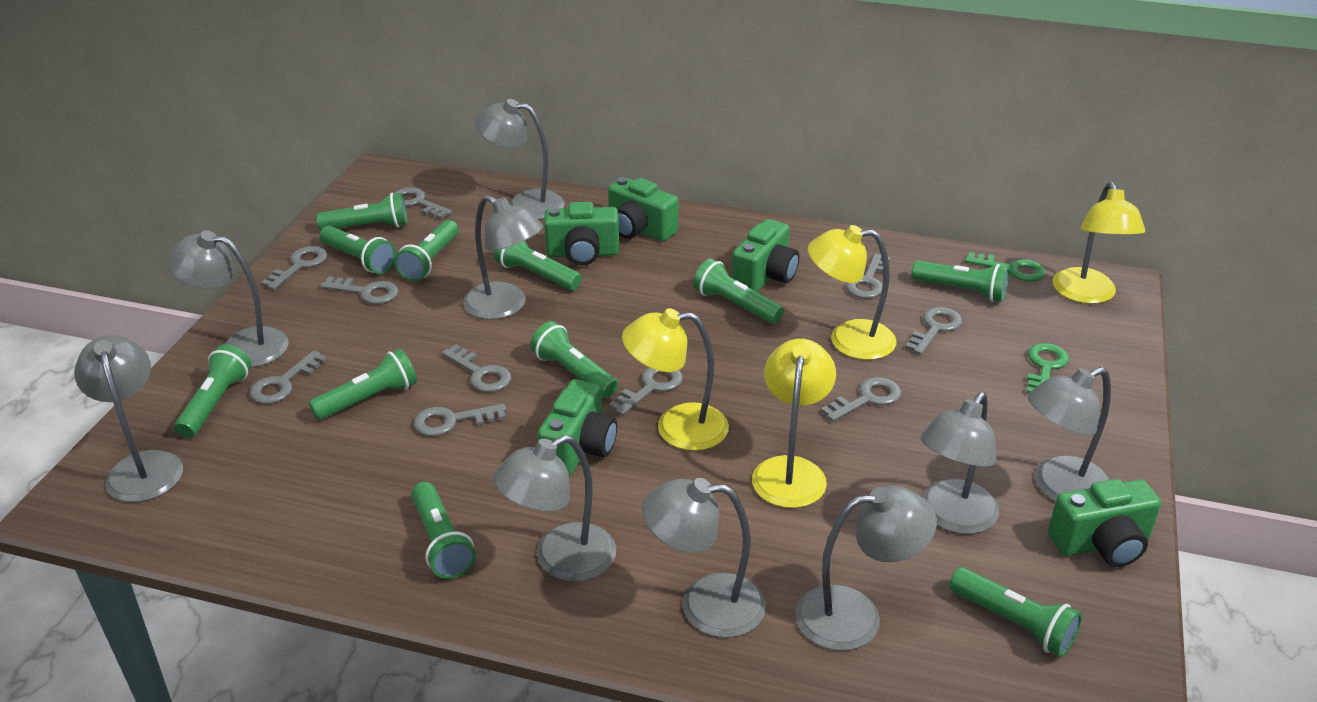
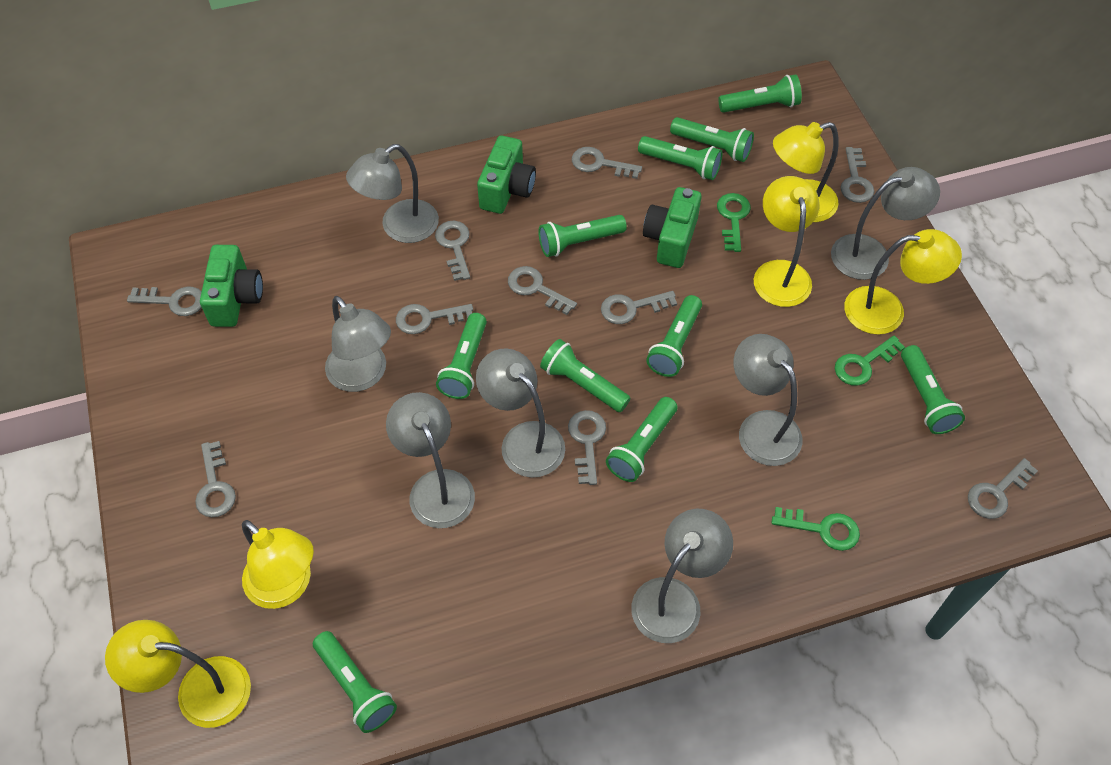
green camera: 5 -> 3
green flashlight: 11 -> 10
green key: 2 -> 3
grey lamp: 9 -> 7
yellow lamp: 4 -> 5

